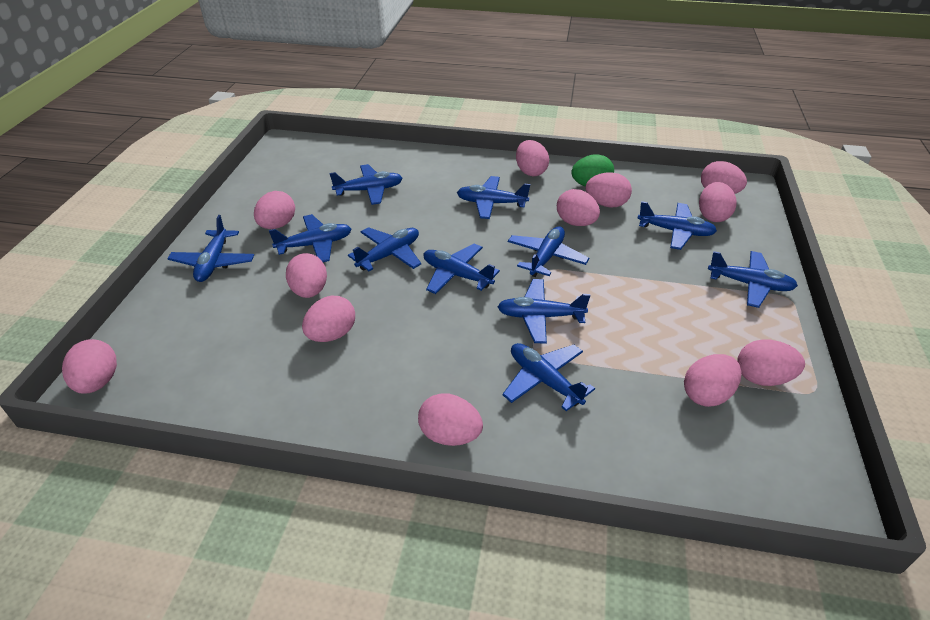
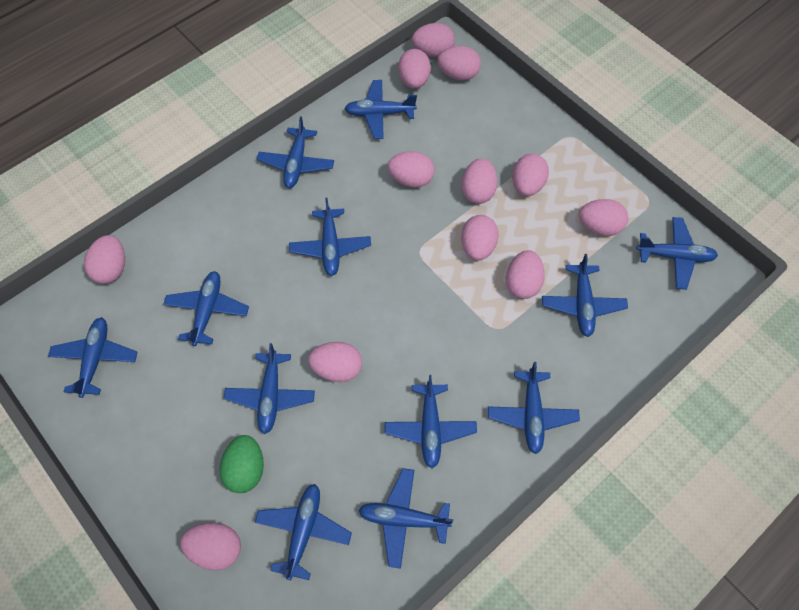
blue plane: 11 -> 12

